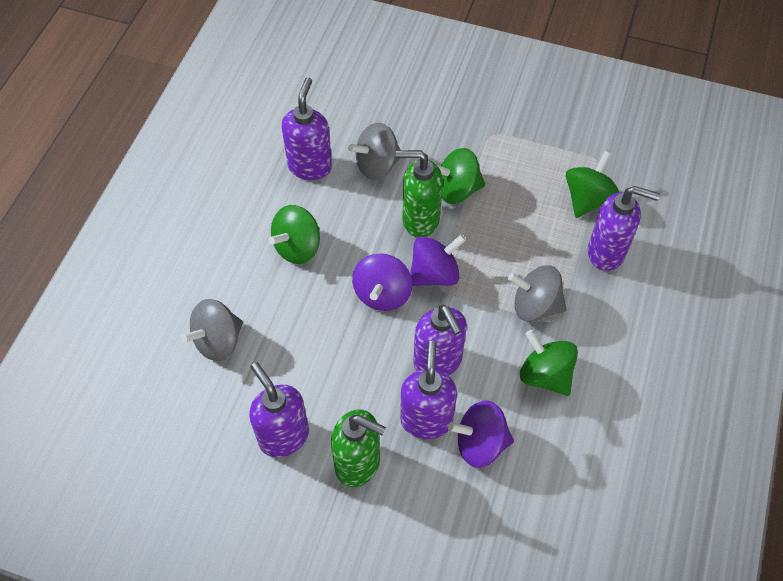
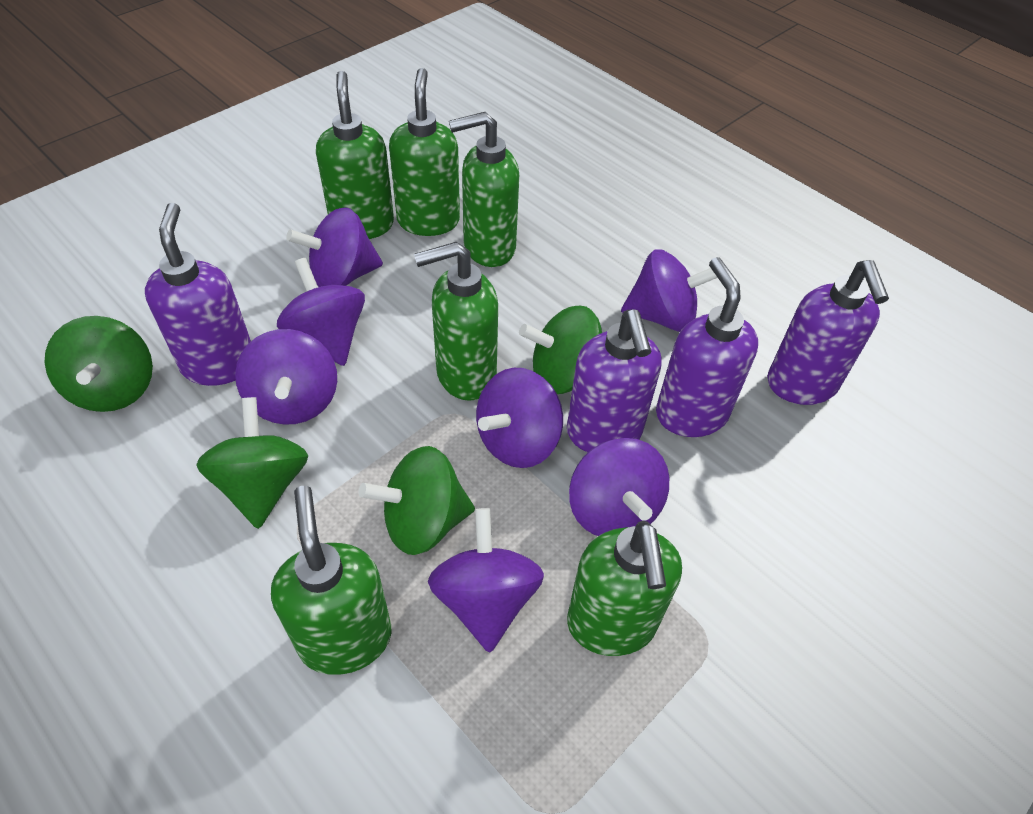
green soap dispenser: 2 -> 6
grey spinning top: 3 -> 0
purple soap dispenser: 5 -> 4
purple spinning top: 3 -> 7

